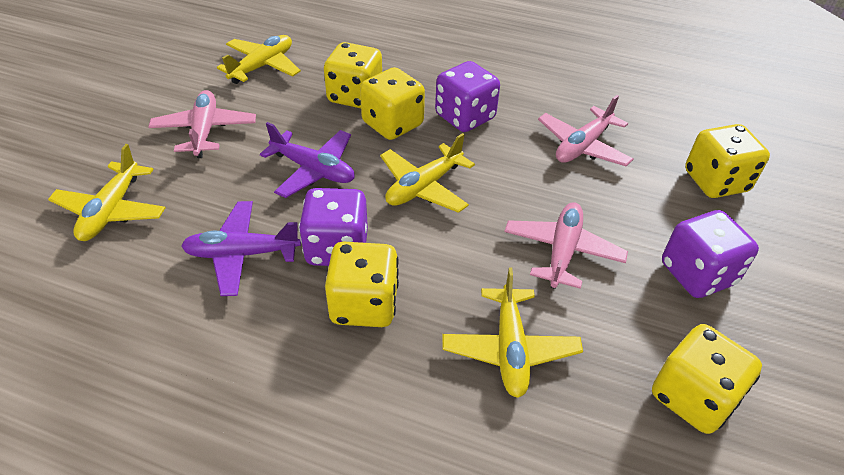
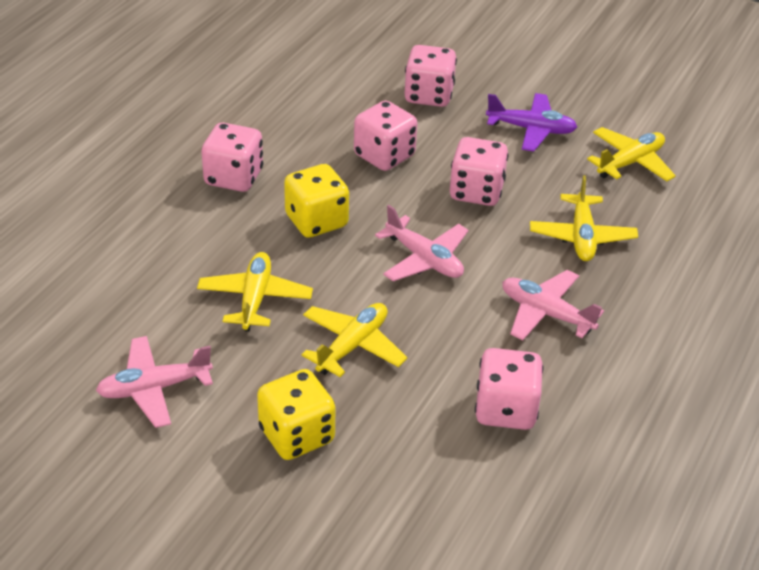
pink dice: 0 -> 5
purple dice: 3 -> 0
purple plane: 2 -> 1
yellow dice: 5 -> 2

